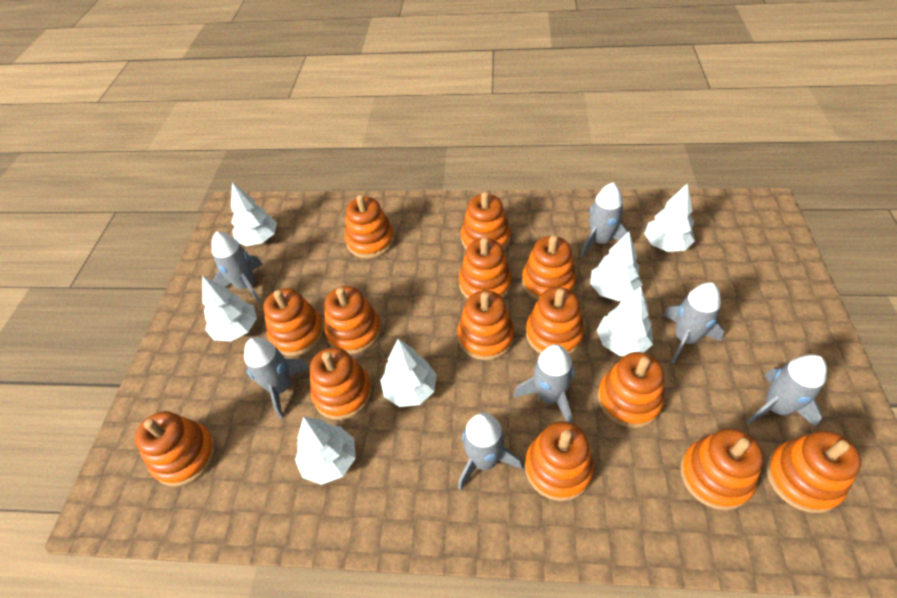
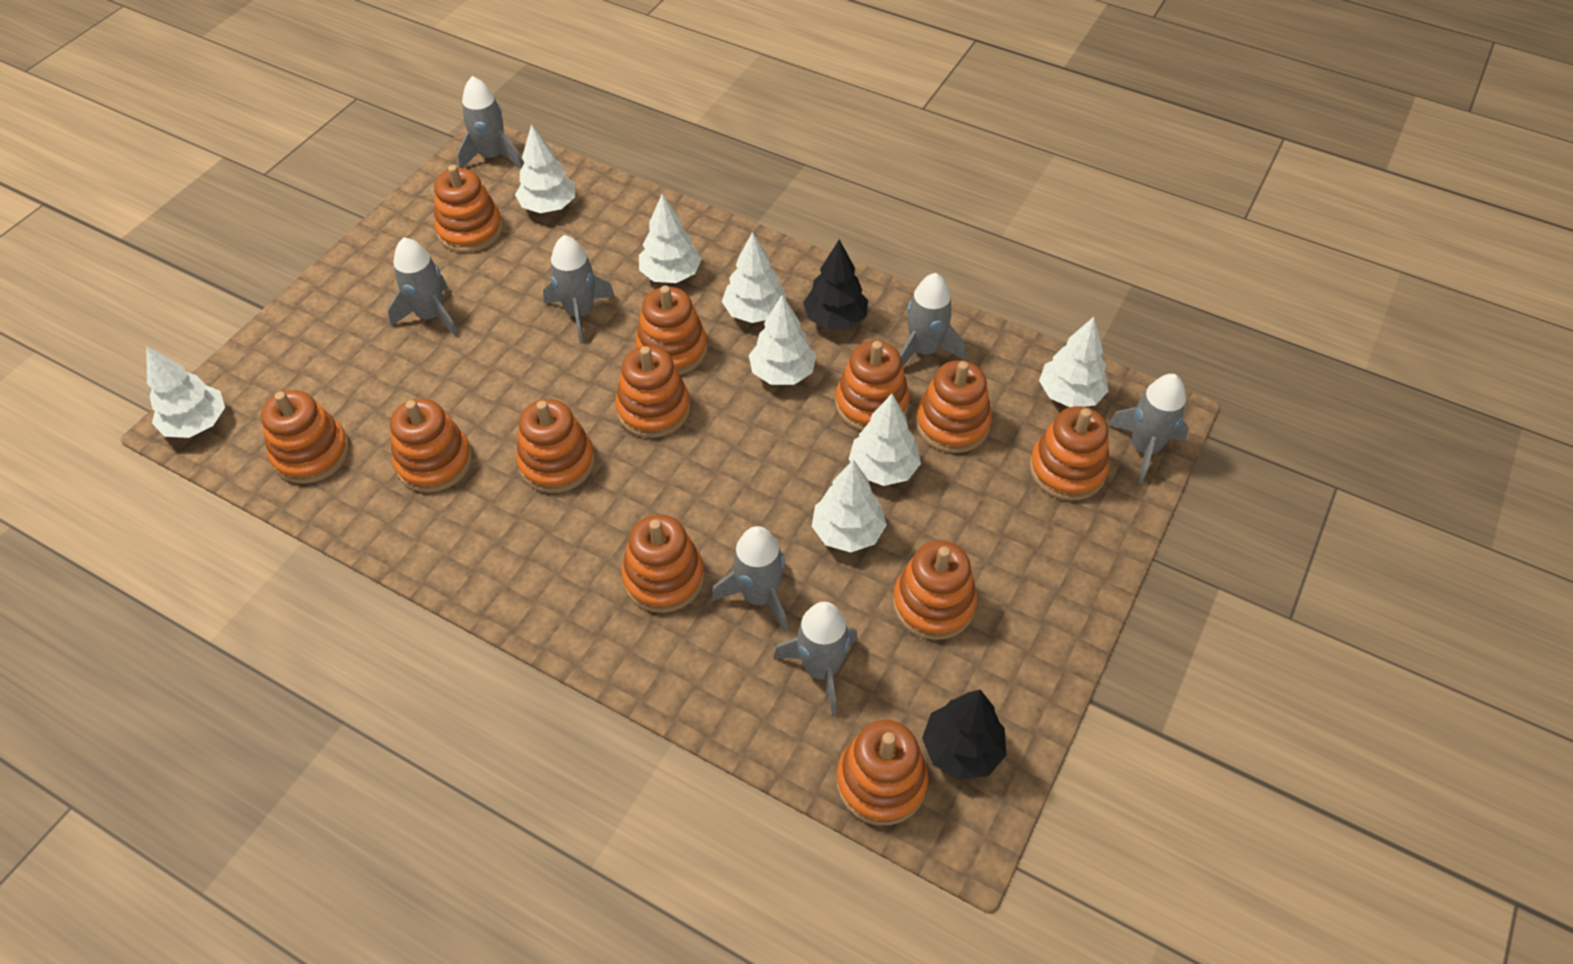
black tree: 0 -> 2
orange stacking toy: 14 -> 12
white tree: 7 -> 8

